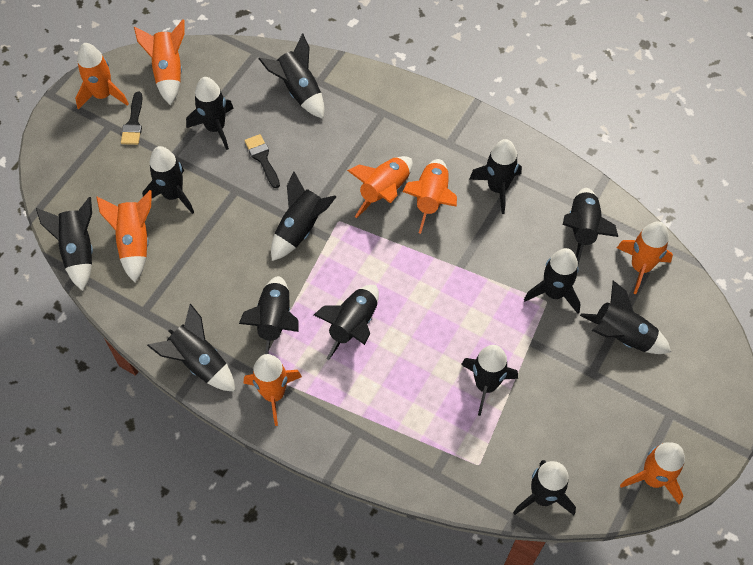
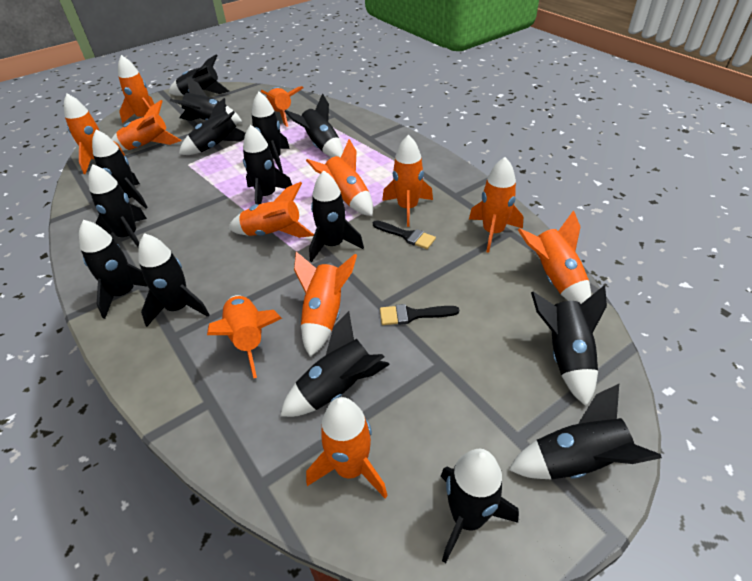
black rocket: 14 -> 15
orange rocket: 8 -> 12

